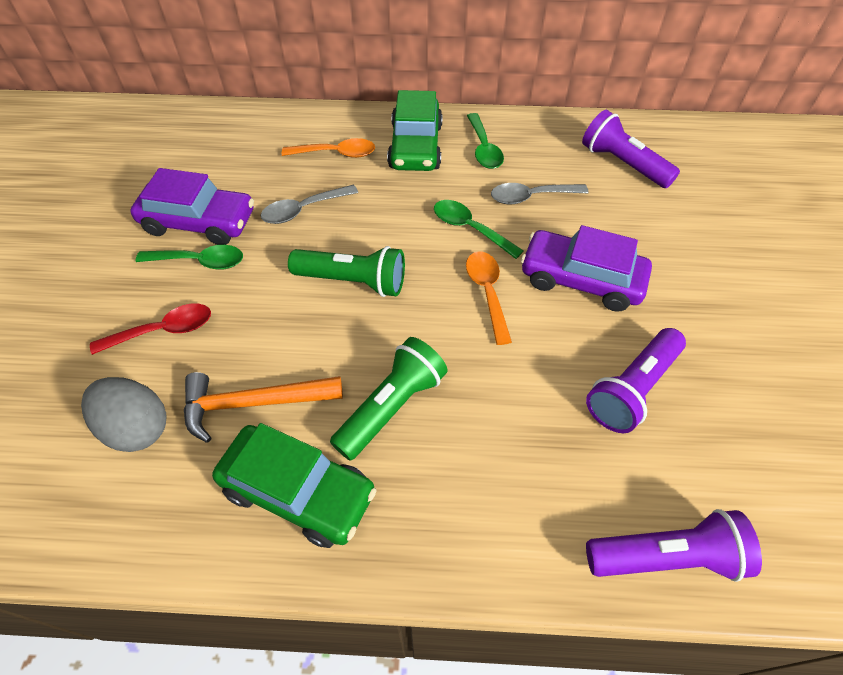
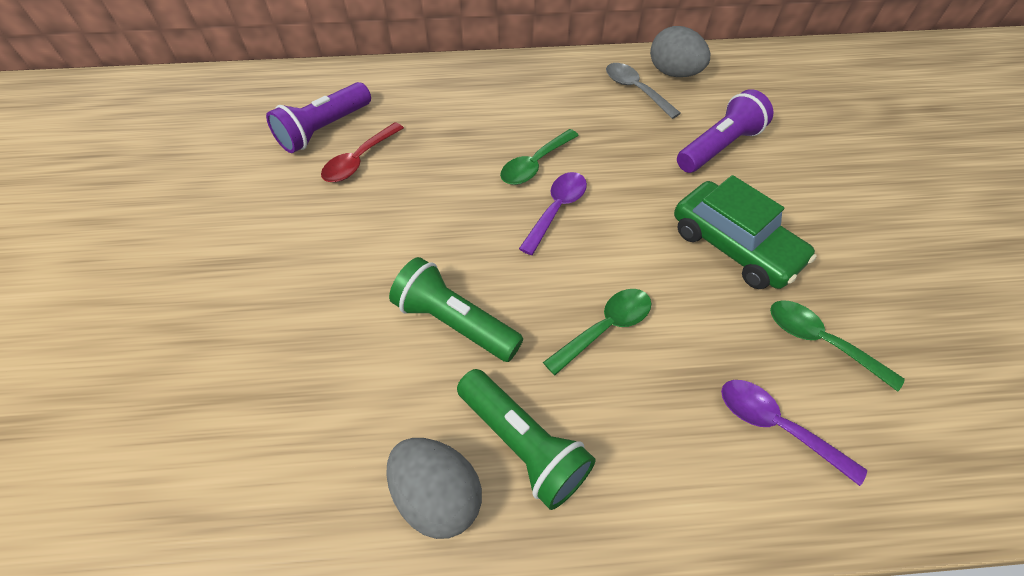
green car: 2 -> 1
grey egg: 1 -> 2
grey spoon: 2 -> 1
orange hammer: 1 -> 0
orange spoon: 2 -> 0
purple car: 2 -> 0
purple flashlight: 3 -> 2
purple spoon: 0 -> 2

